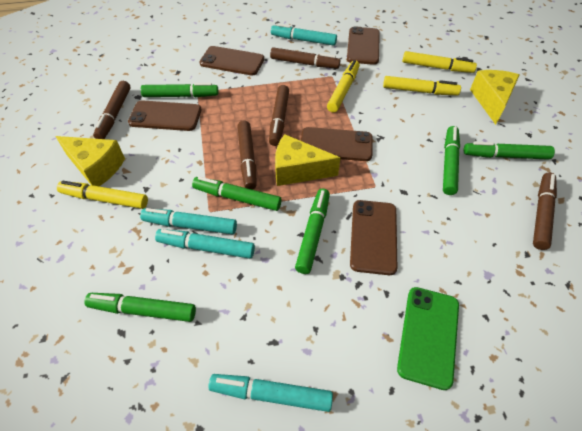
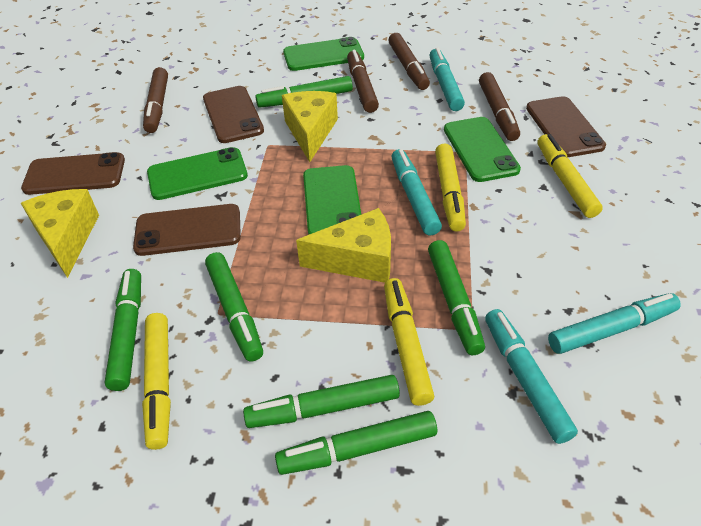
brown marker: 5 -> 4
brown phone: 5 -> 4
green phone: 1 -> 4

